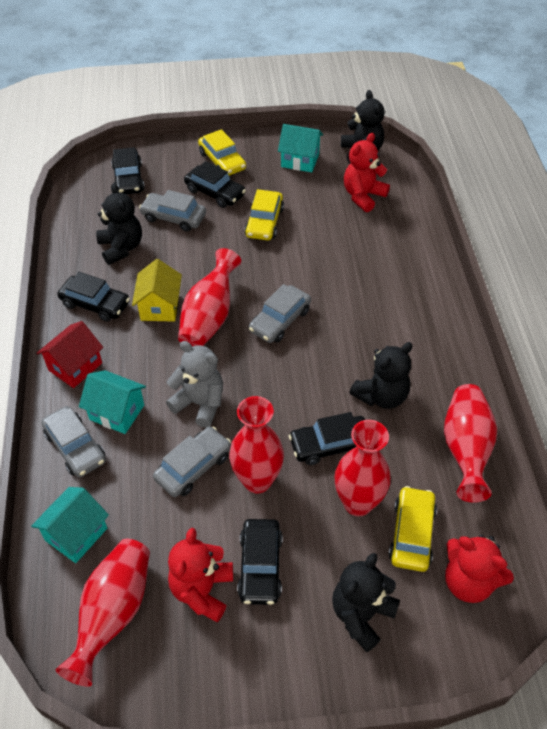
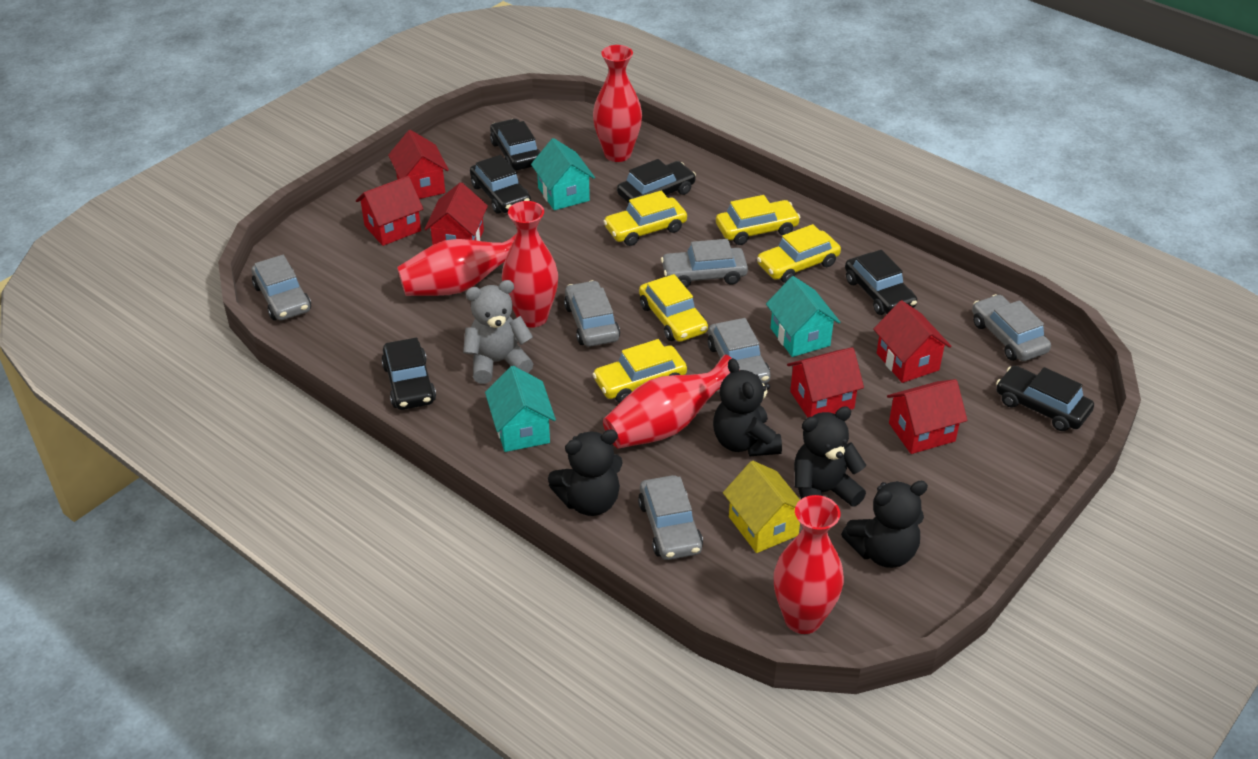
black car: 5 -> 6
grey car: 4 -> 6
red house: 1 -> 6
red teddy bear: 3 -> 0
yellow car: 3 -> 5

